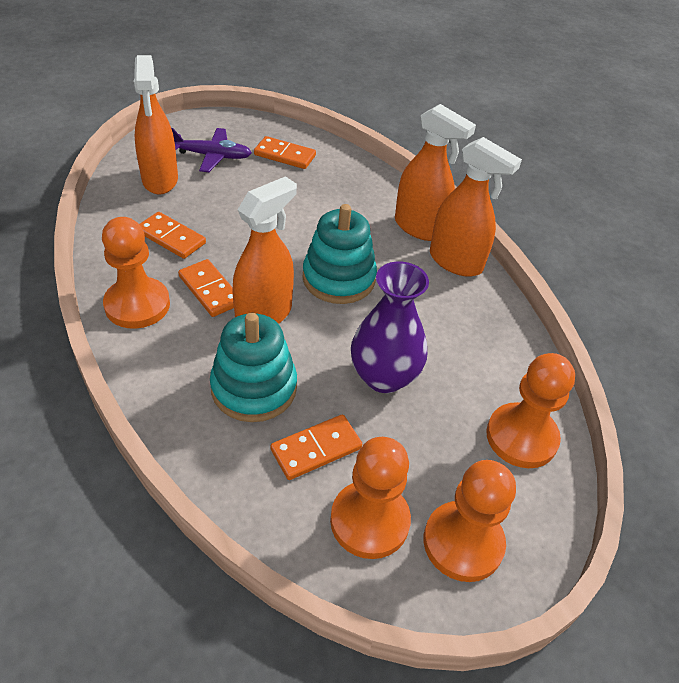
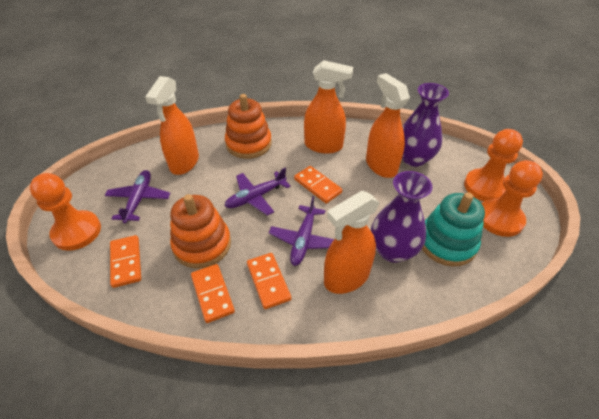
orange pawn: 4 -> 3
orange stacking toy: 0 -> 2
purple plane: 1 -> 3
purple vase: 1 -> 2
turquoise stacking toy: 2 -> 1

